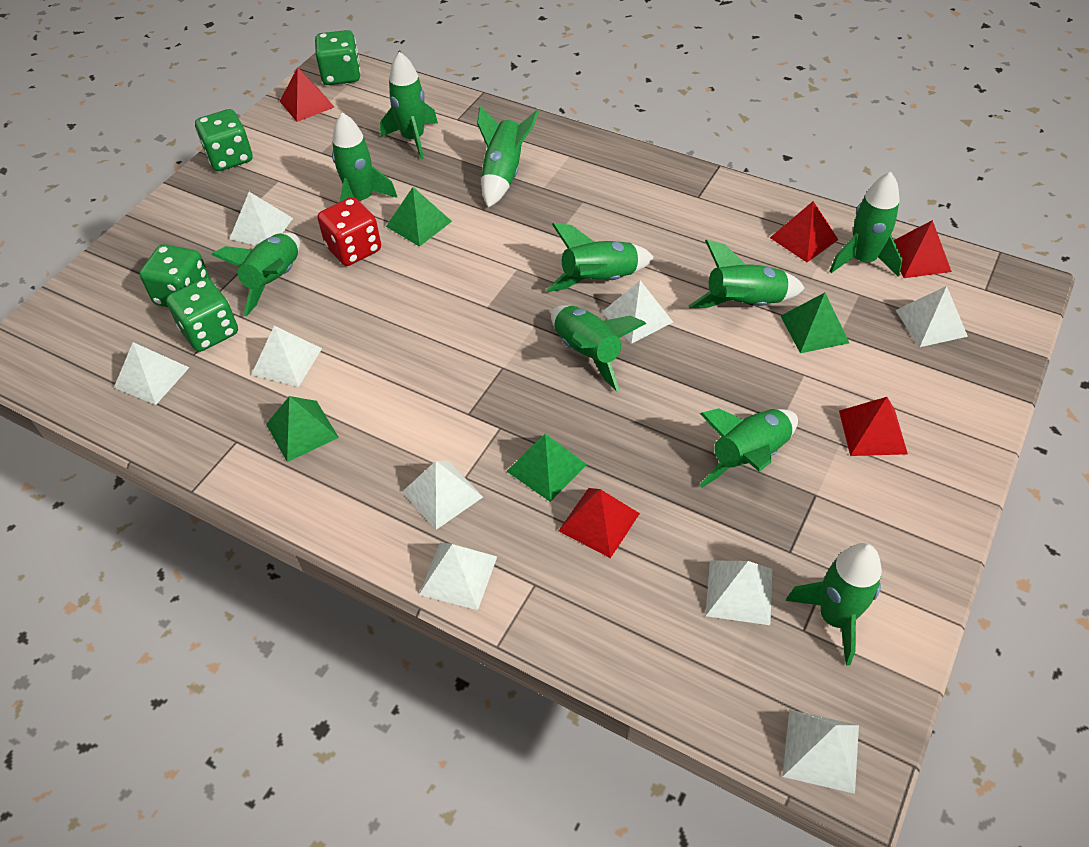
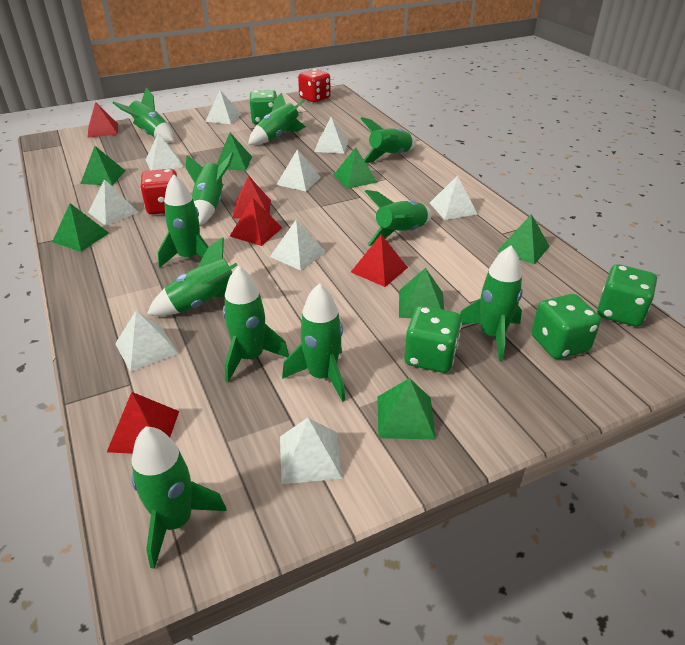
green pyramid: 4 -> 7
green rocket: 10 -> 11
red dice: 1 -> 2

